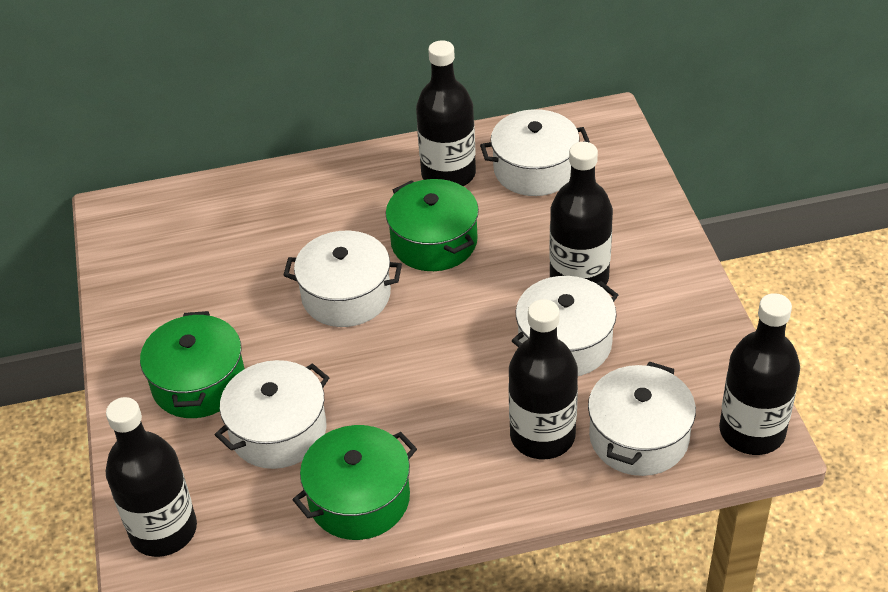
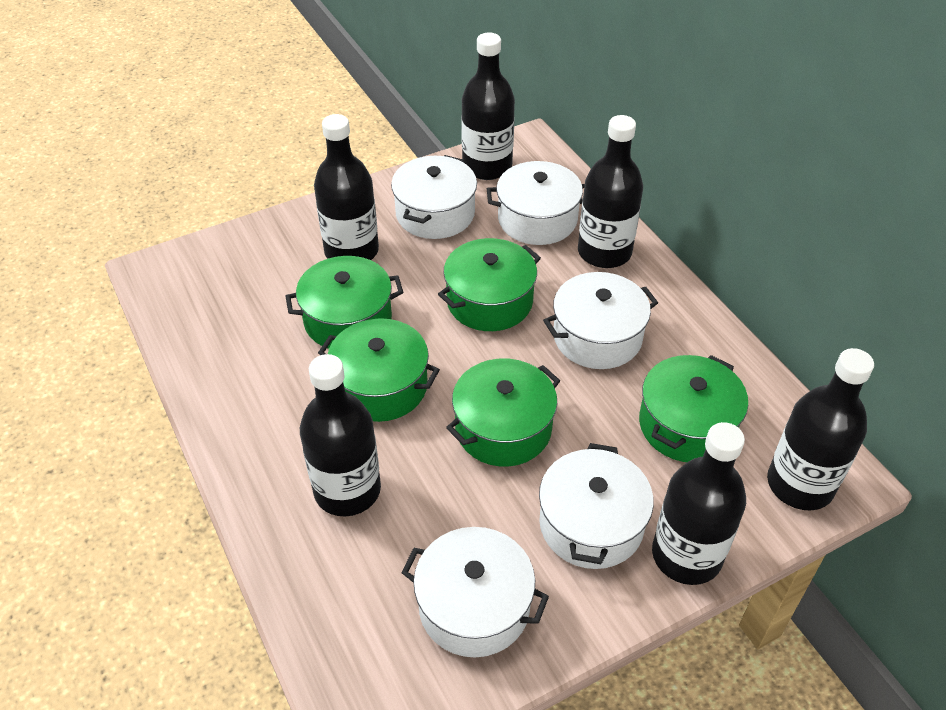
black bottle: 5 -> 6
green pot: 3 -> 5

